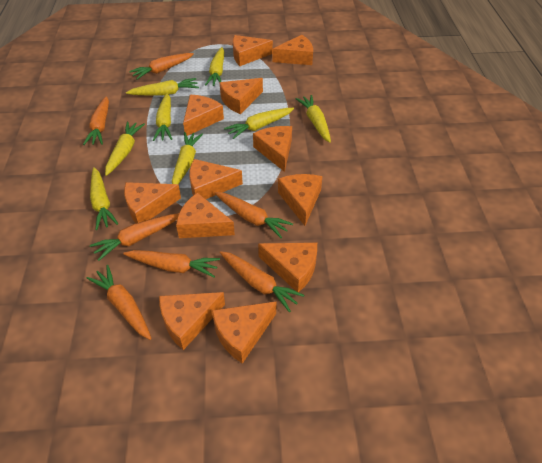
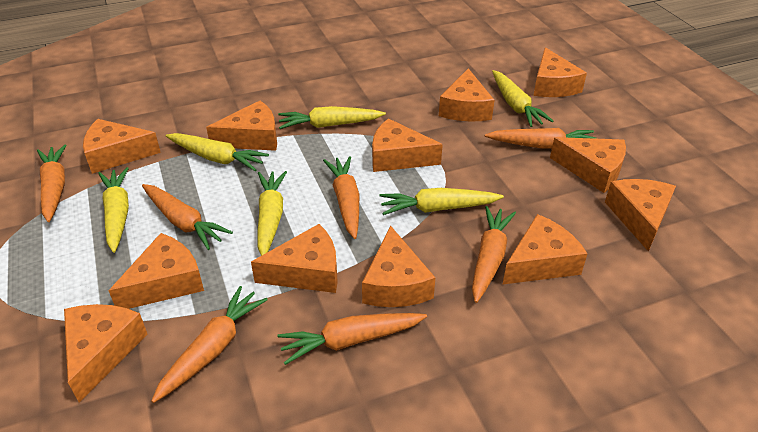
yellow carrot: 8 -> 6

